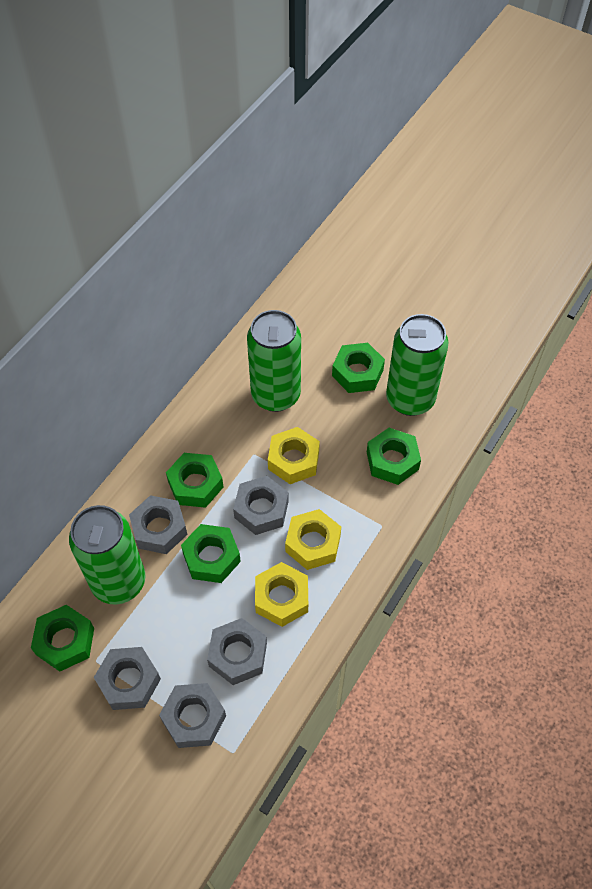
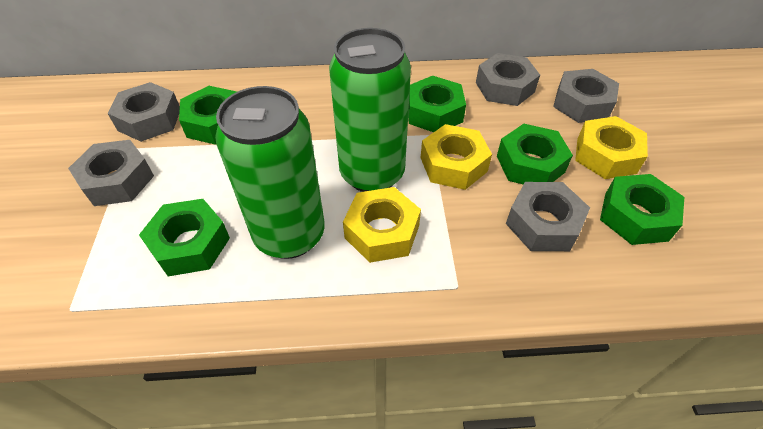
green can: 3 -> 2

